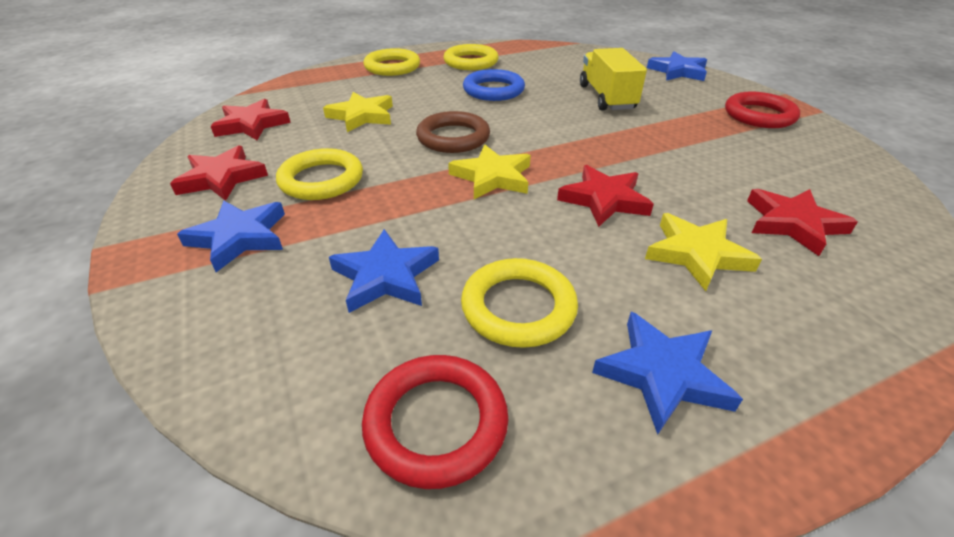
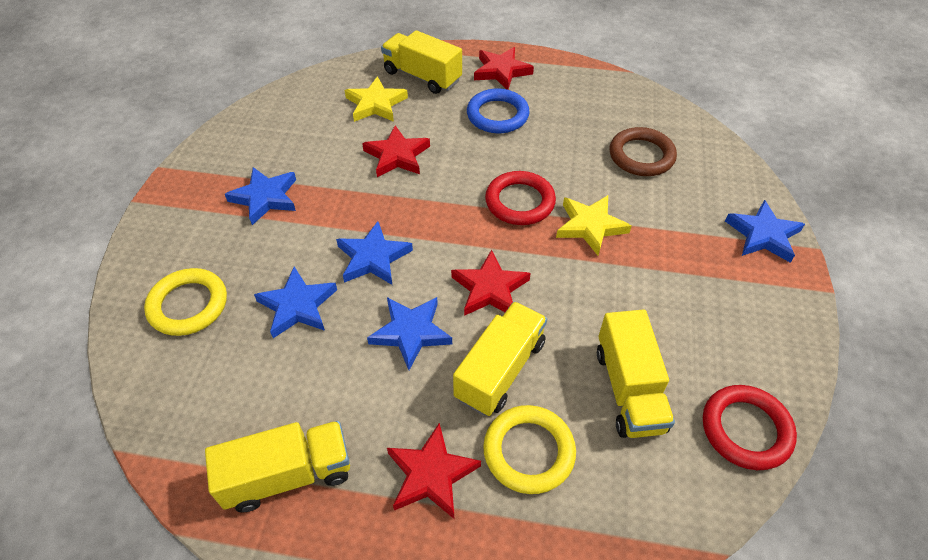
blue star: 4 -> 5
yellow ring: 4 -> 2
yellow star: 3 -> 2
yellow truck: 1 -> 4

